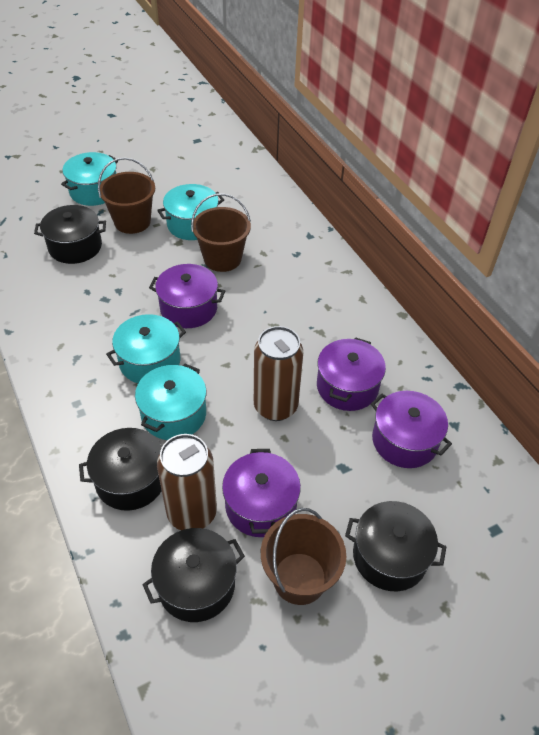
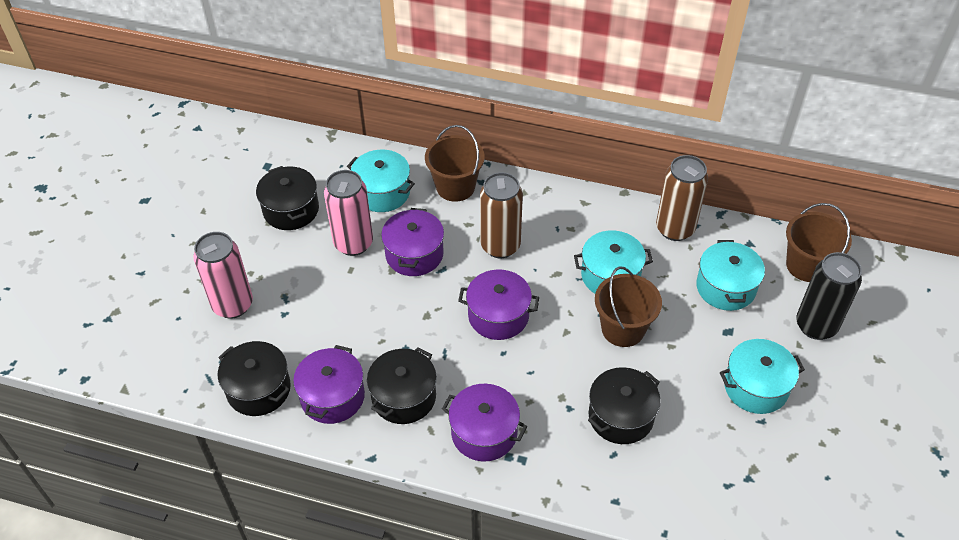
black can: 0 -> 1
pink can: 0 -> 2

